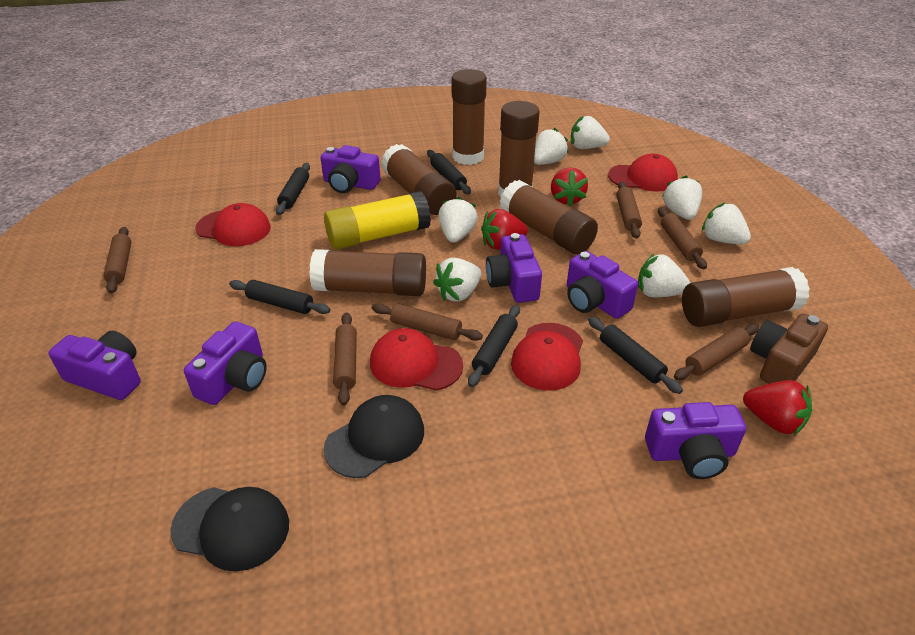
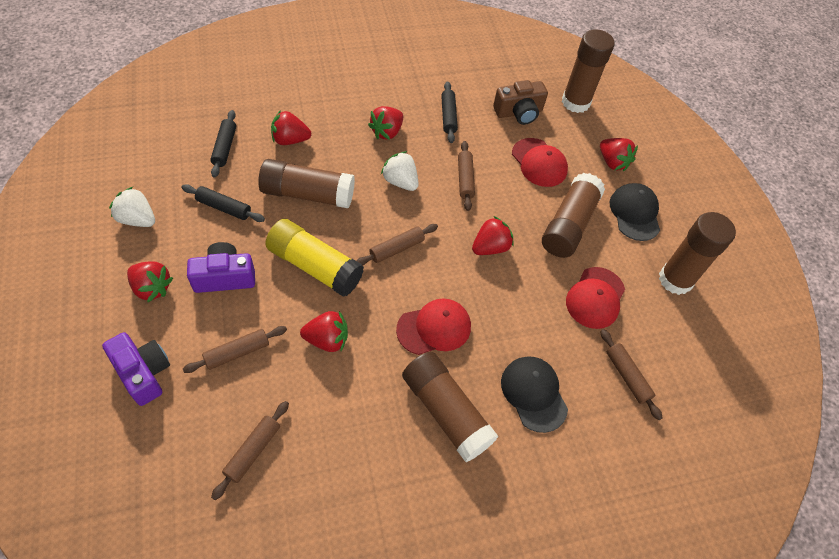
black rolling pin: 5 -> 3
brown glue stick: 6 -> 5
brown rolling pin: 6 -> 5
purple camera: 6 -> 2
red cap: 4 -> 3
red strawberry: 3 -> 6
white strawberry: 7 -> 2

